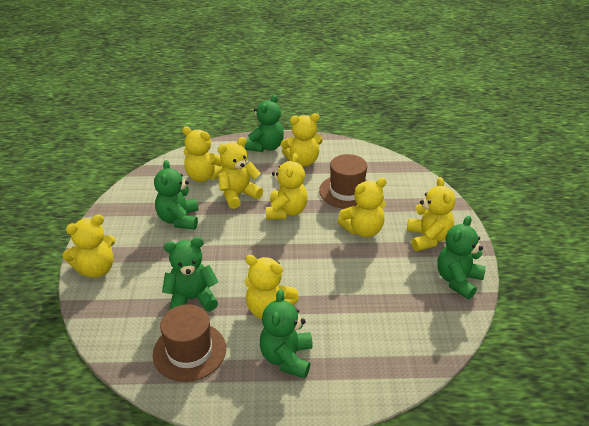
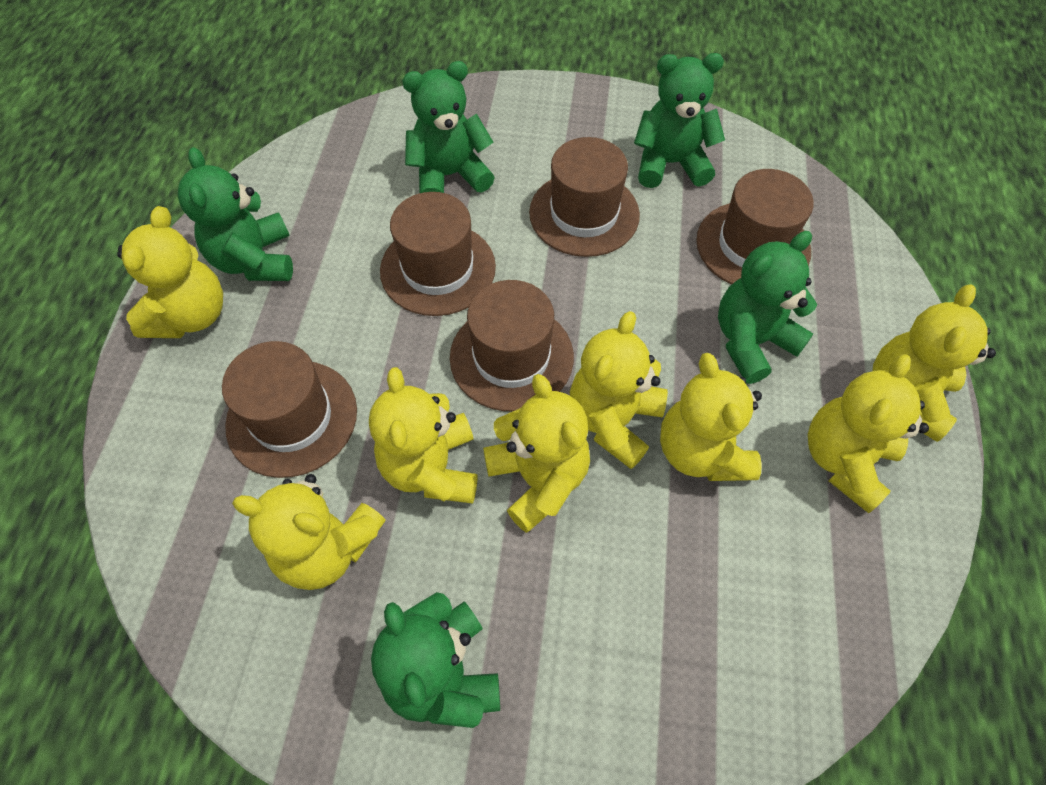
brown hat: 2 -> 5

